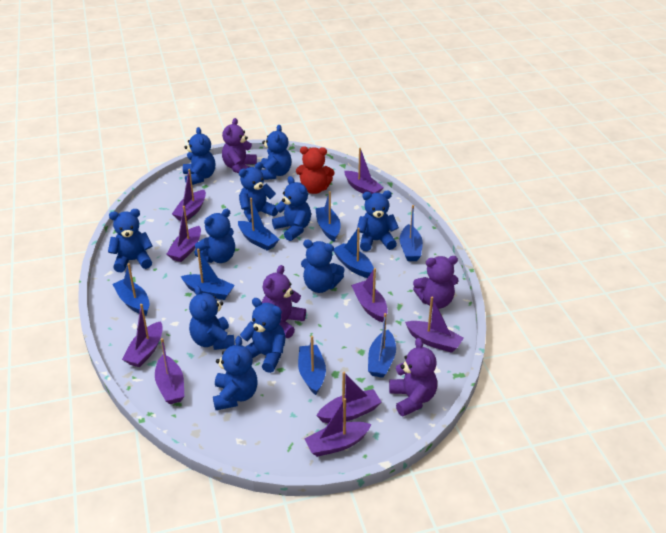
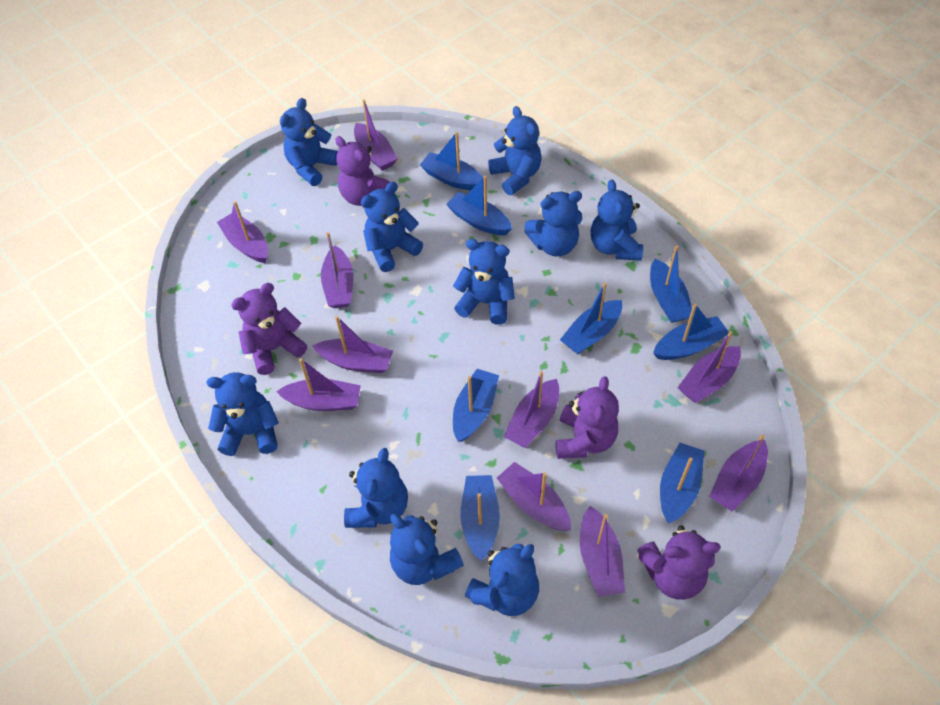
blue teddy bear: 11 -> 10
purple boat: 9 -> 10
red teddy bear: 1 -> 0

